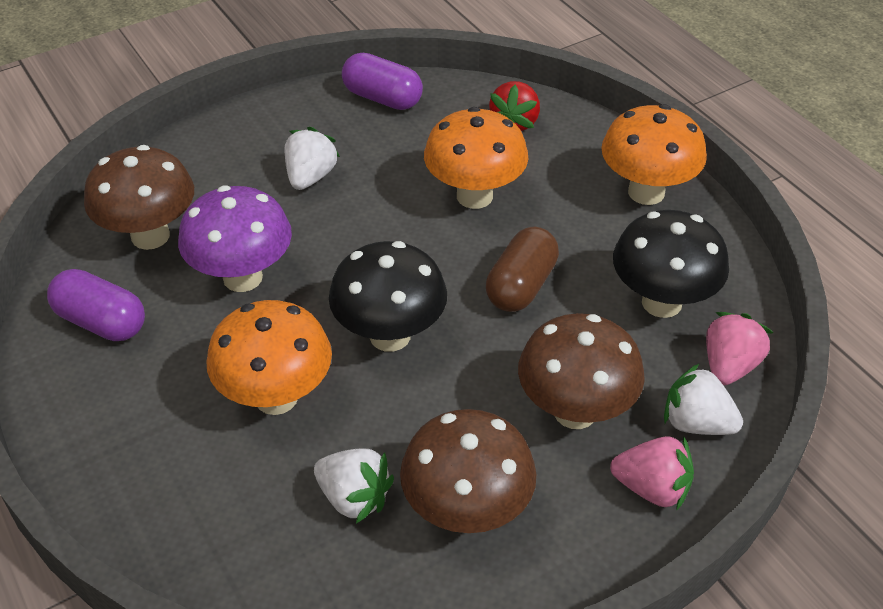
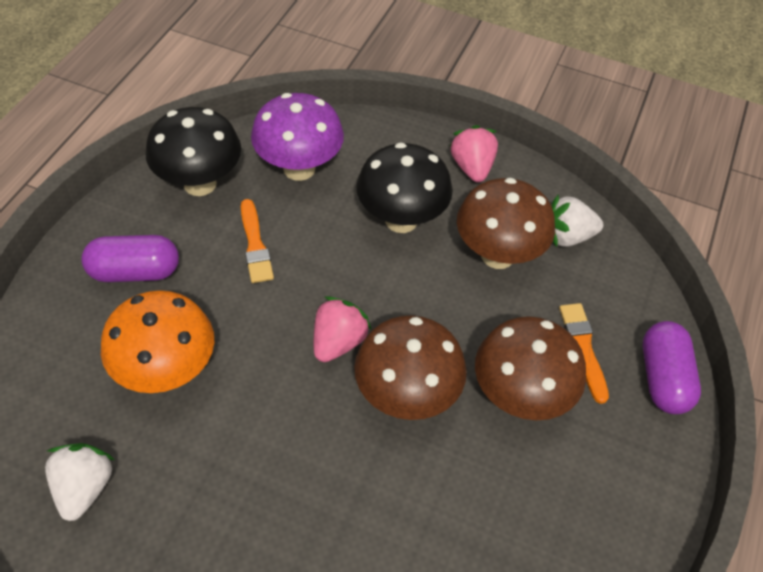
brown capsule: 1 -> 0
orange brush: 0 -> 2
orange mushroom: 3 -> 1
red strawberry: 1 -> 0
white strawberry: 3 -> 2

